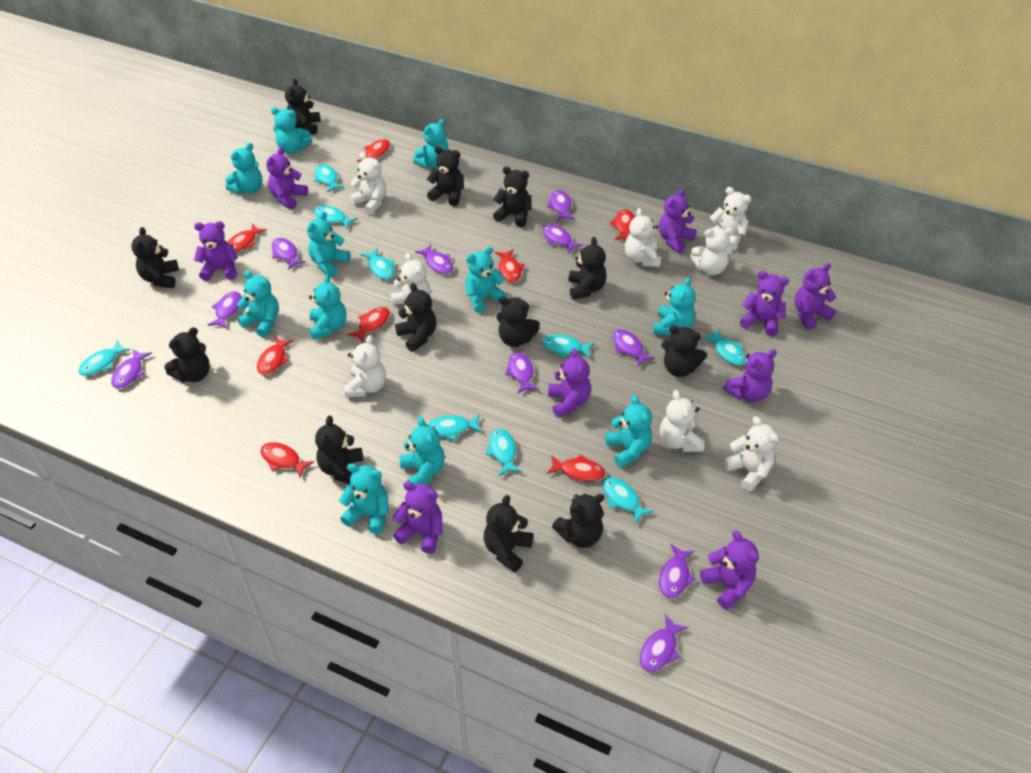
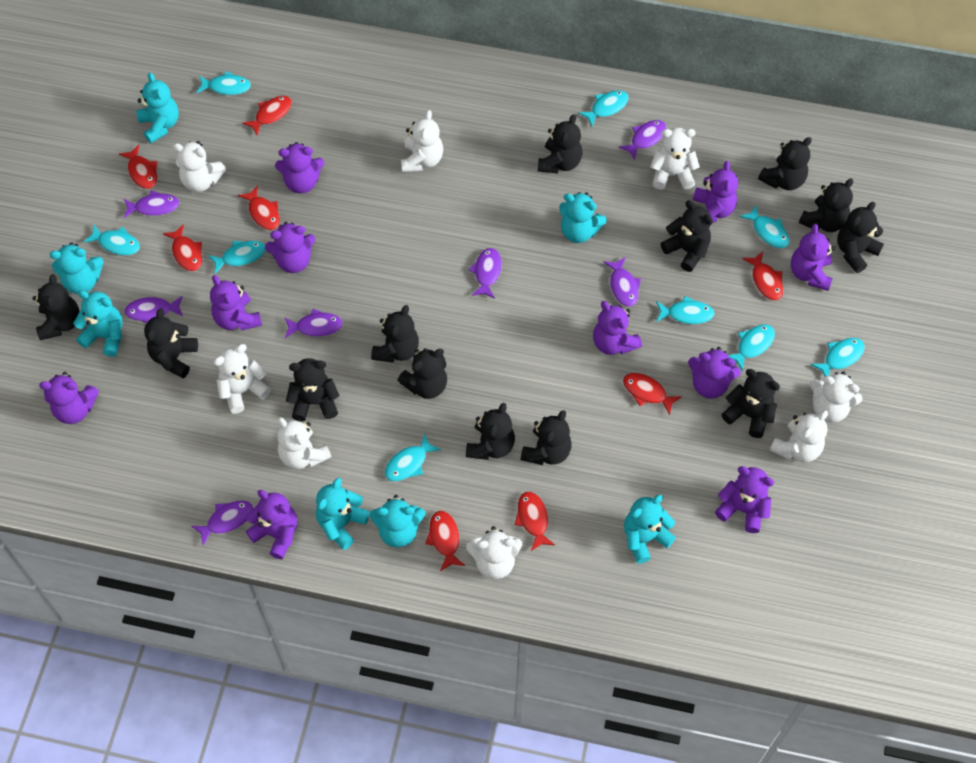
black teddy bear: 12 -> 13
purple fish: 10 -> 7
purple teddy bear: 9 -> 10
turquoise teddy bear: 11 -> 7

